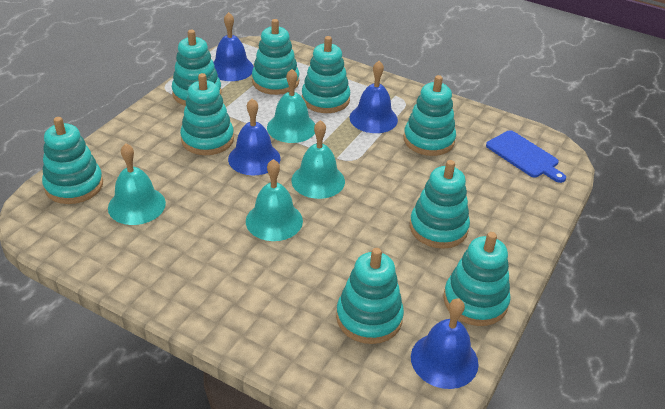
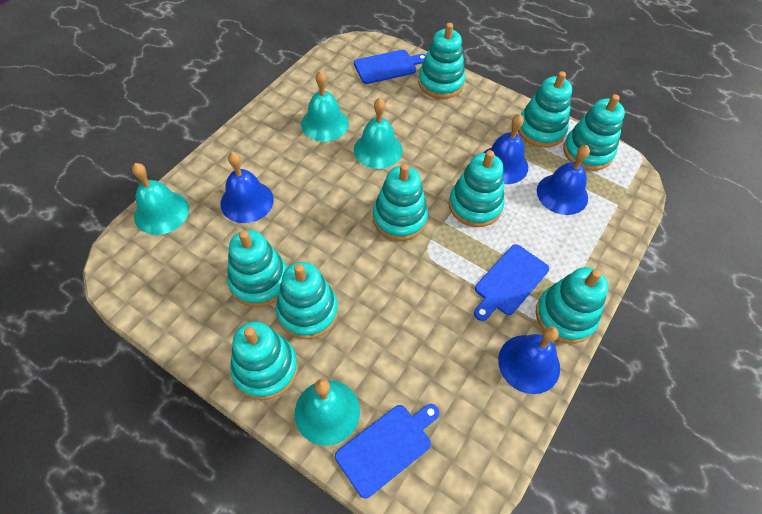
blue cutting board: 1 -> 3

